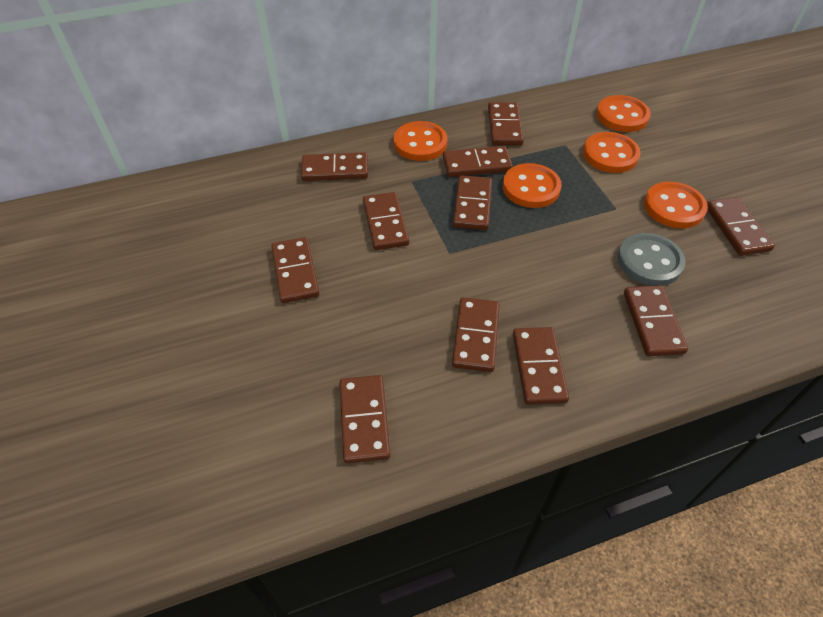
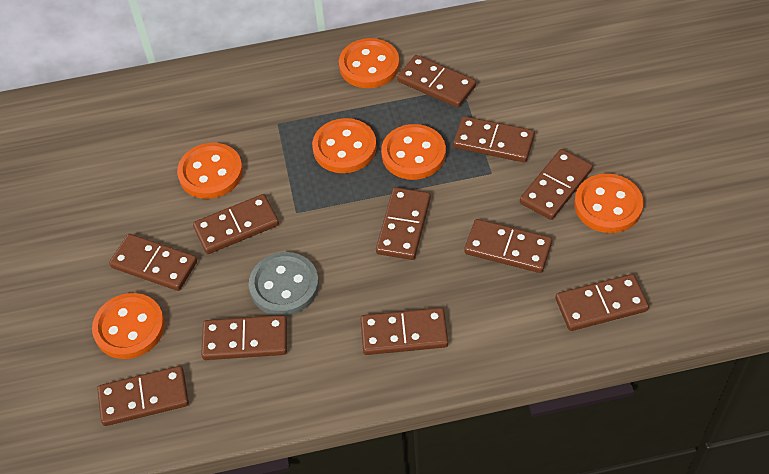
orange button: 5 -> 6

